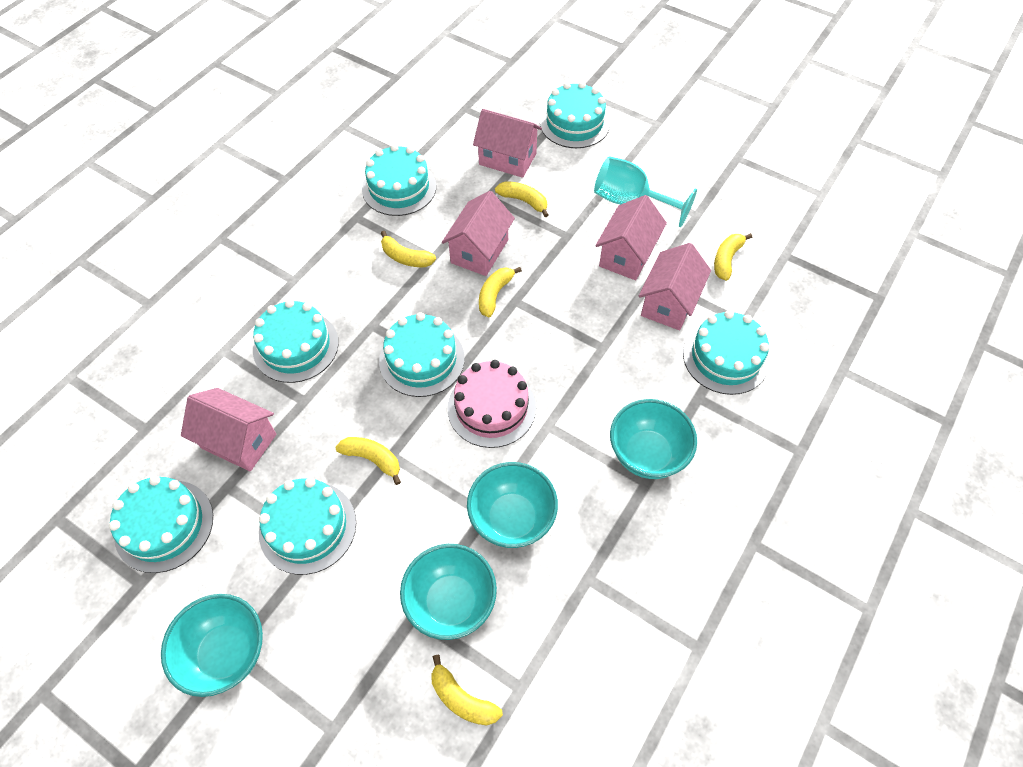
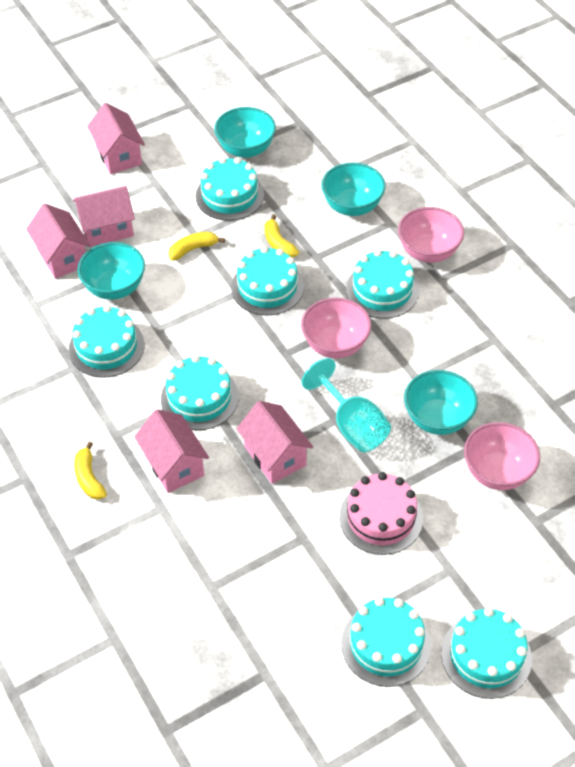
pink bowl: 0 -> 3
yellow banana: 6 -> 3

